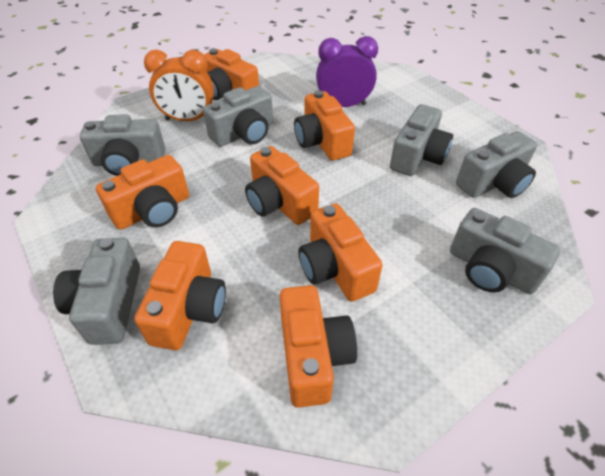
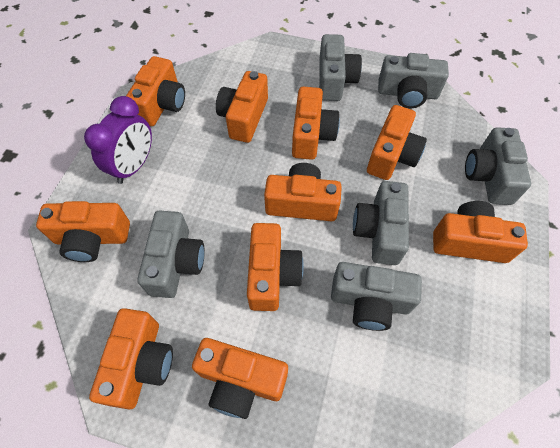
orange camera: 7 -> 10
orange clock: 1 -> 0

